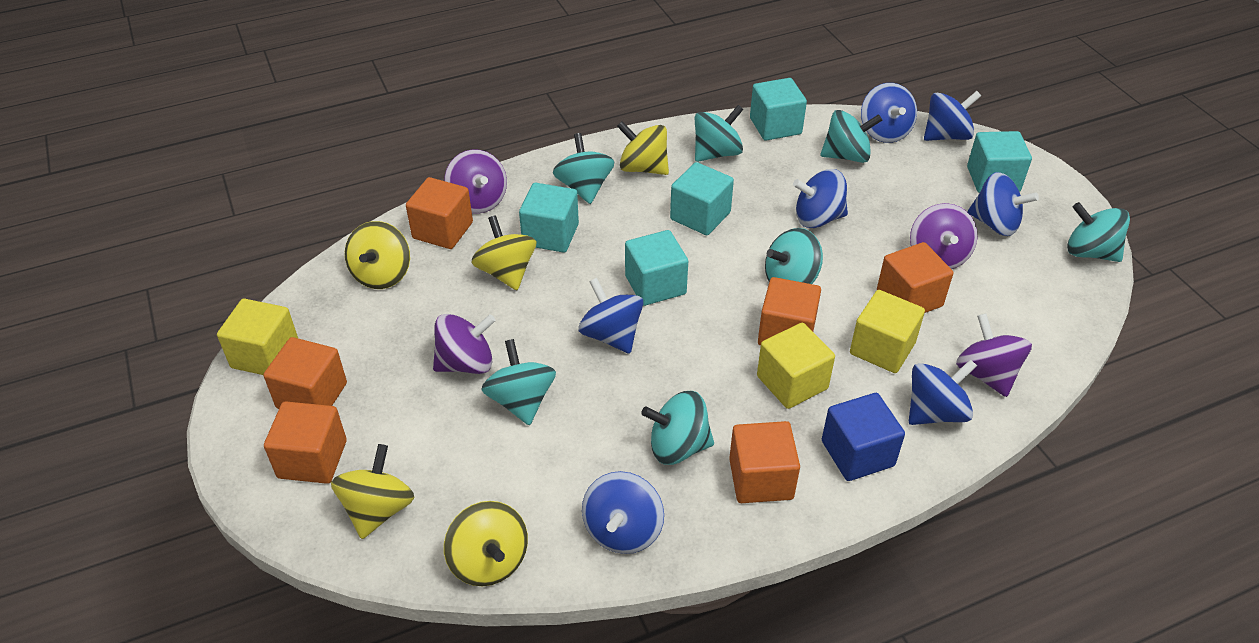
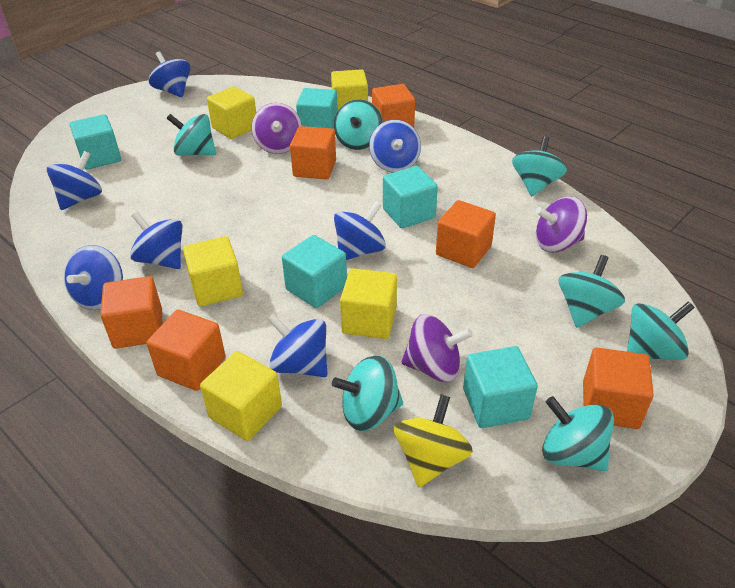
blue cube: 1 -> 0
purple spinning top: 4 -> 3
yellow cube: 3 -> 5
yellow spinning top: 5 -> 1

